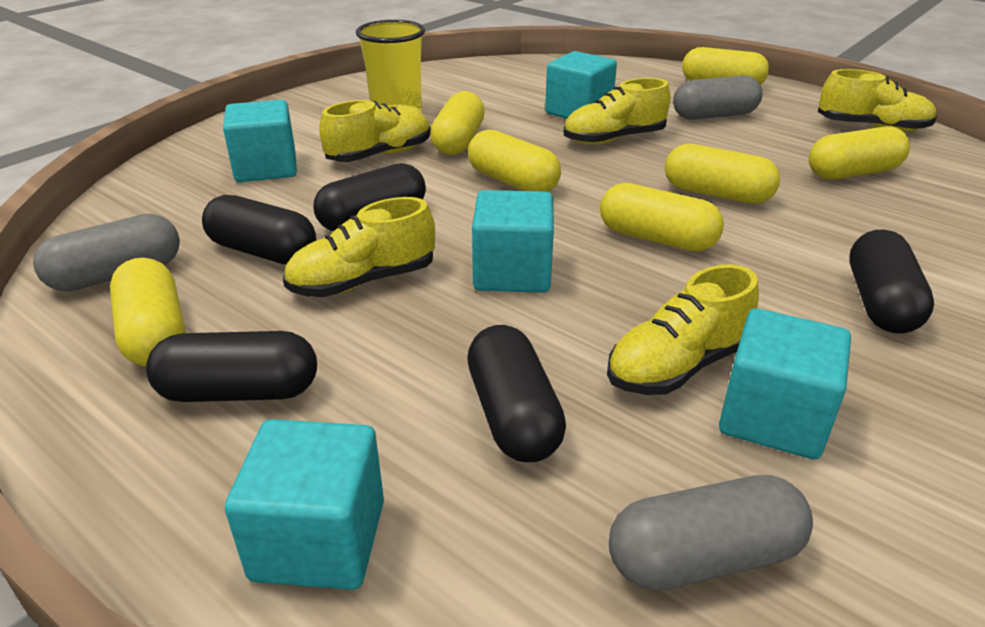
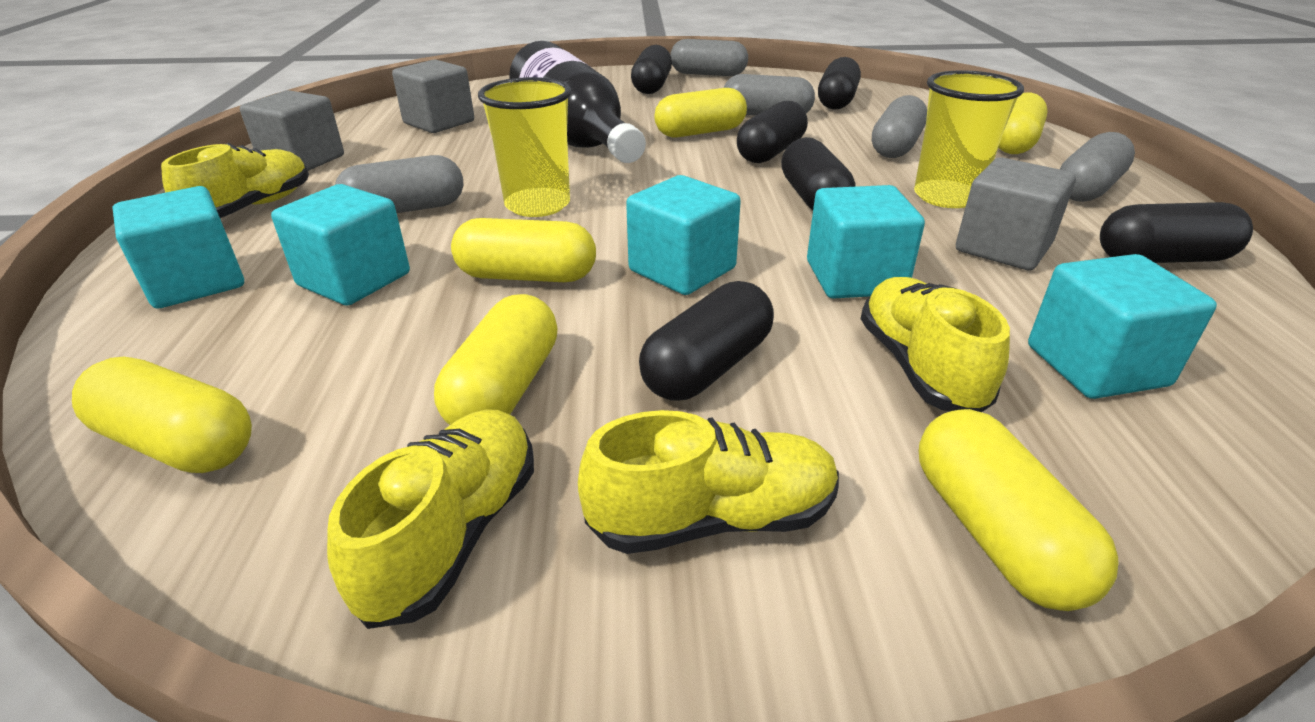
black bottle: 0 -> 1
black capsule: 5 -> 6
grey capsule: 3 -> 5
grey cube: 0 -> 3
yellow capsule: 7 -> 6
yellow cup: 1 -> 2
yellow shoe: 5 -> 4

